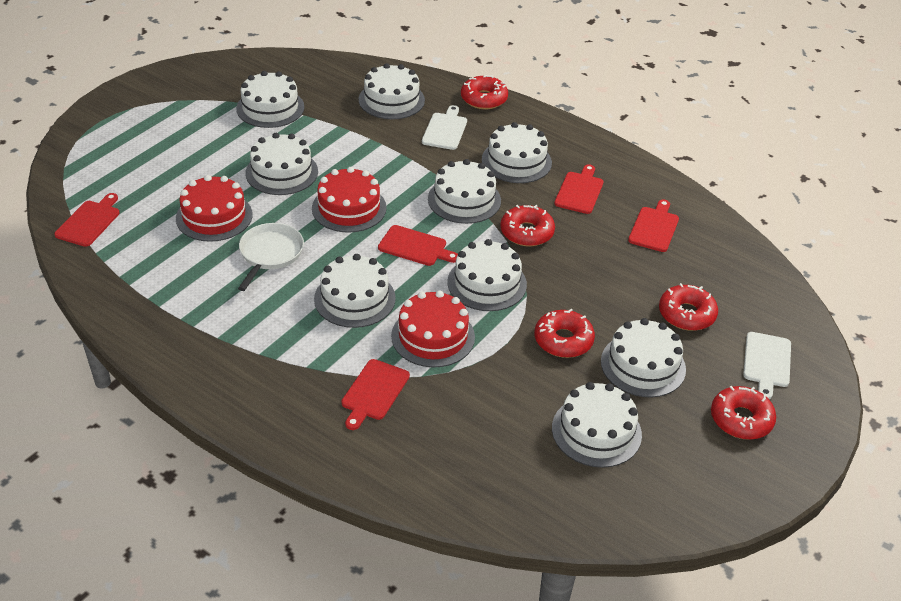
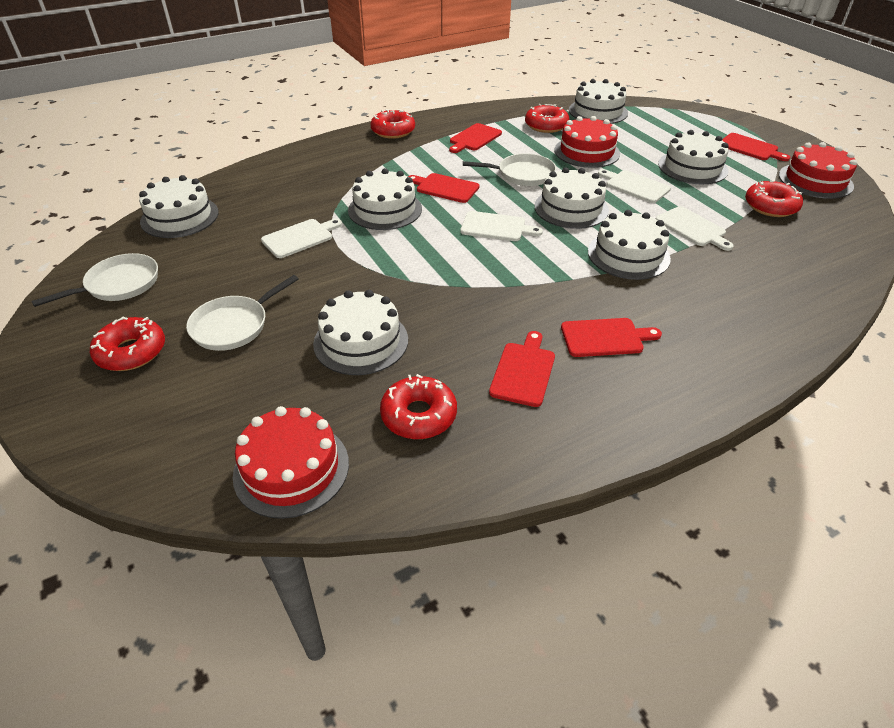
white cake: 9 -> 7
white cutting board: 2 -> 4
white pan: 1 -> 3

